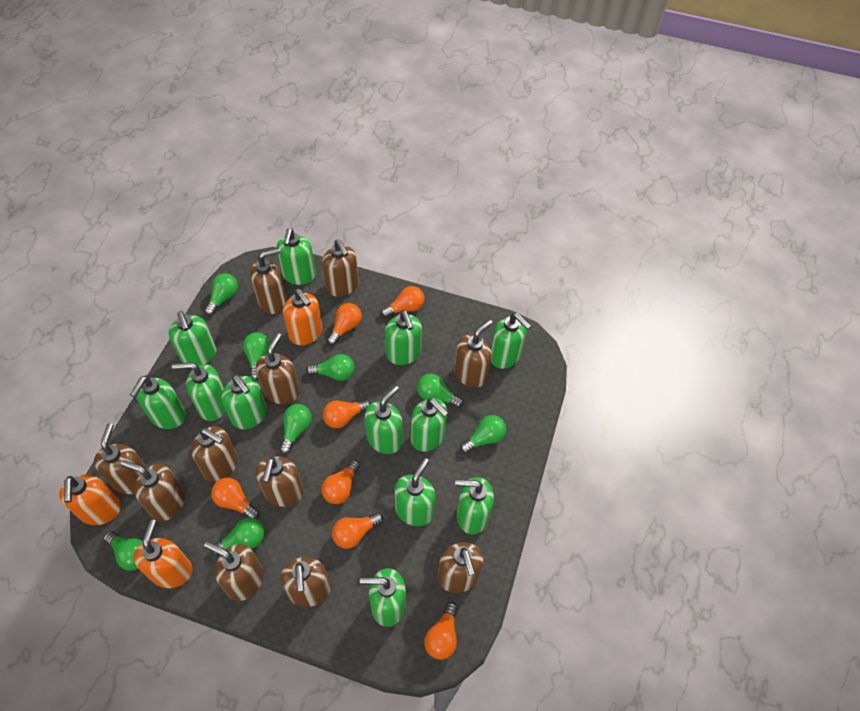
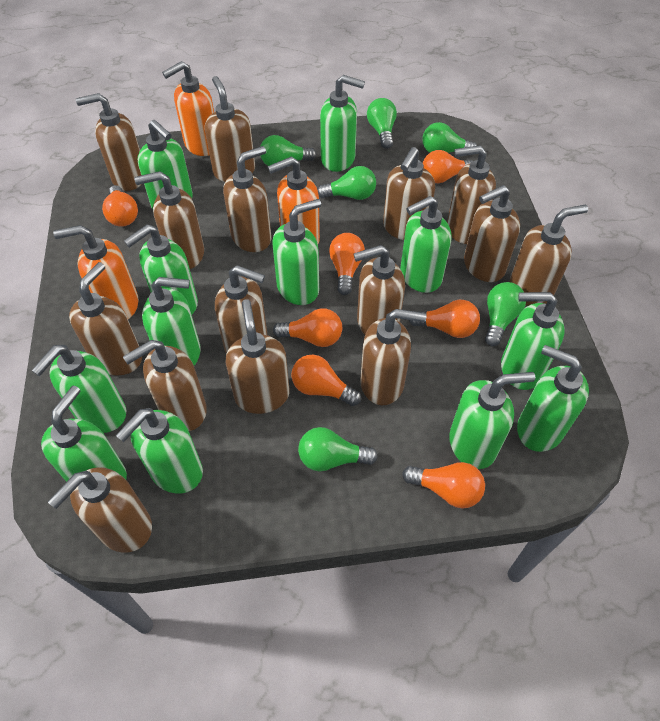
brown soap dispenser: 11 -> 15
green light bulb: 8 -> 6

